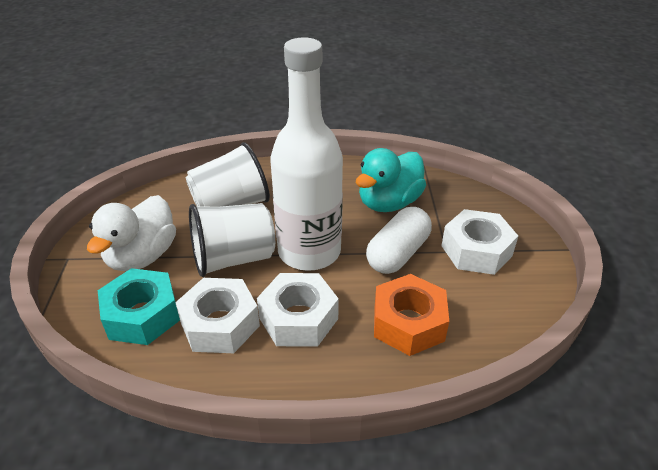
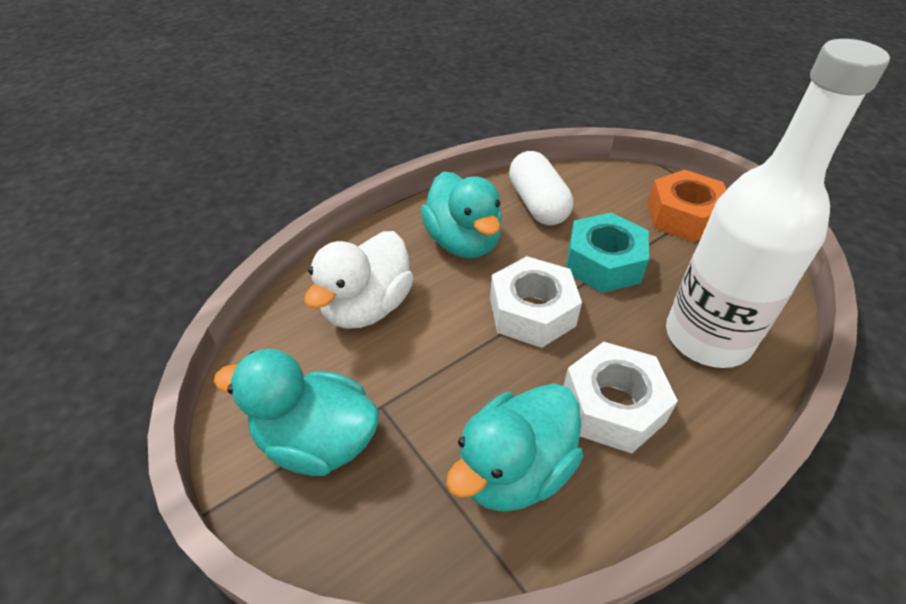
turquoise duck: 1 -> 3
white cup: 2 -> 0
white nut: 3 -> 2

